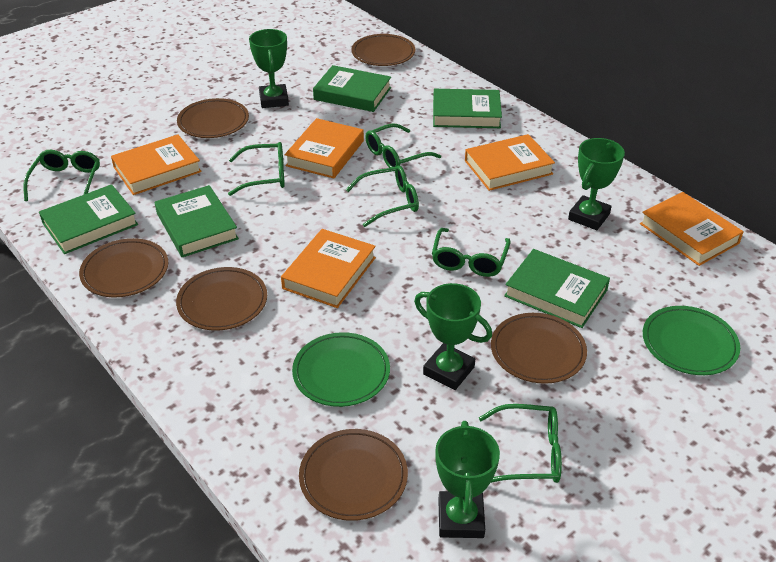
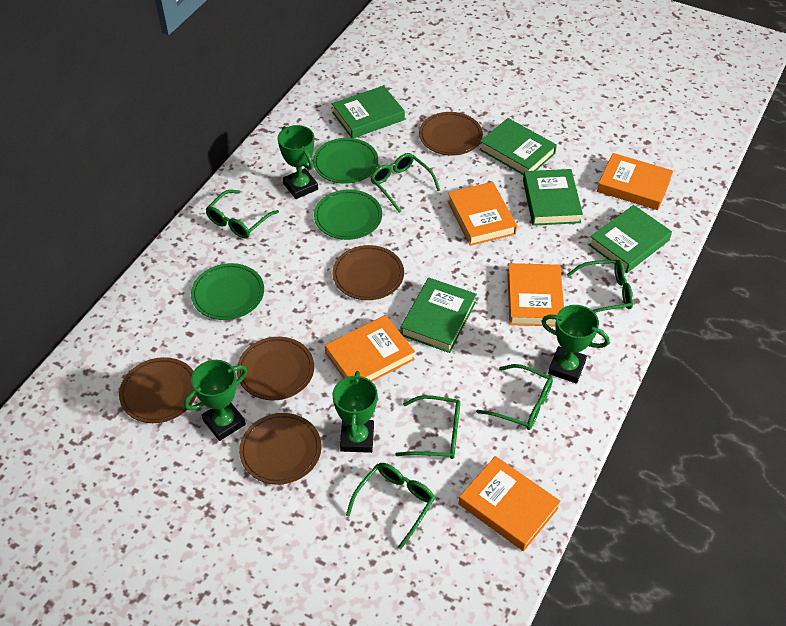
brown plate: 6 -> 5
green plate: 2 -> 3

